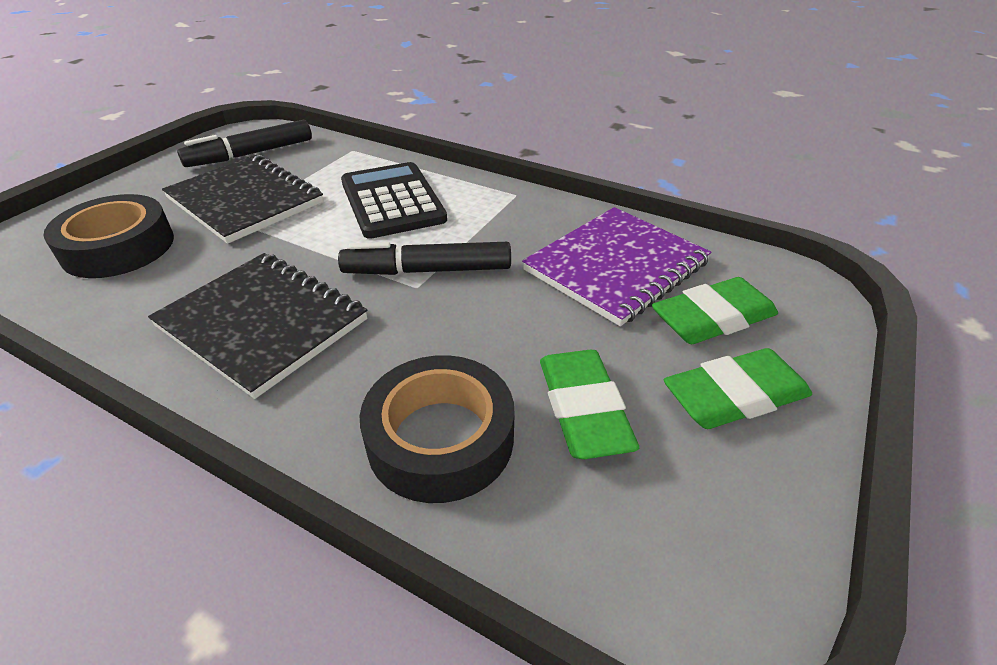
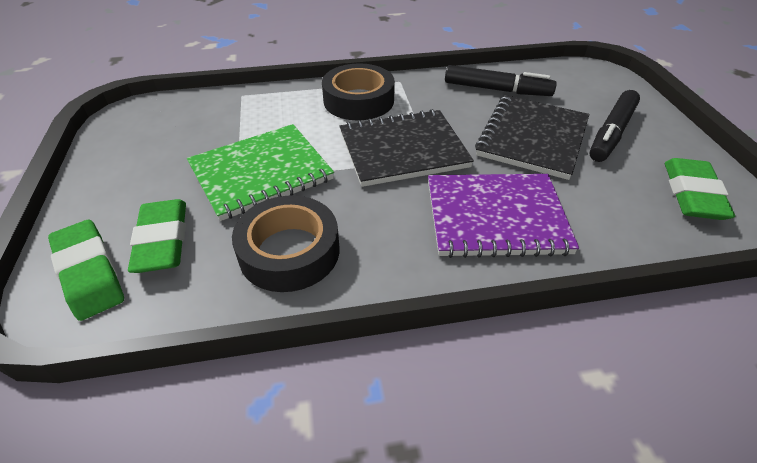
black calculator: 1 -> 0
green notebook: 0 -> 1

